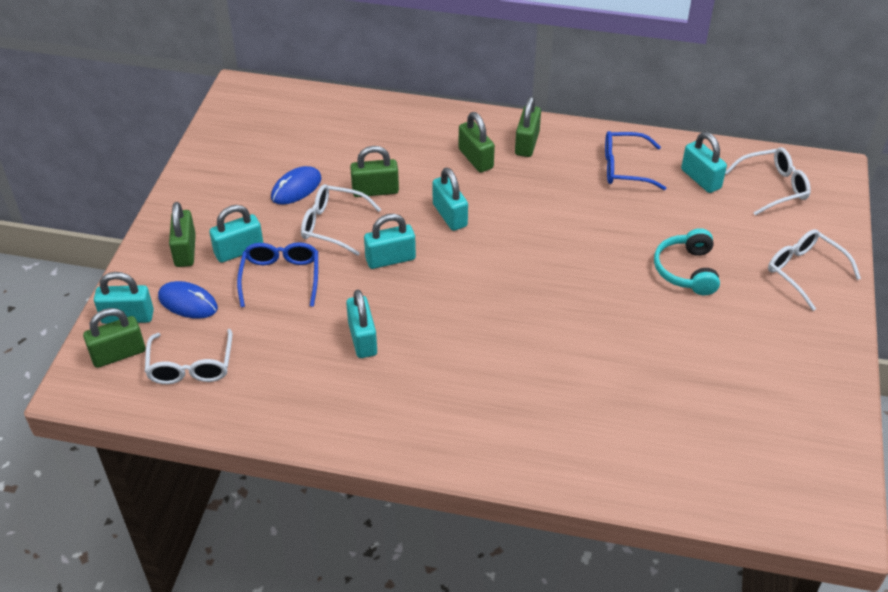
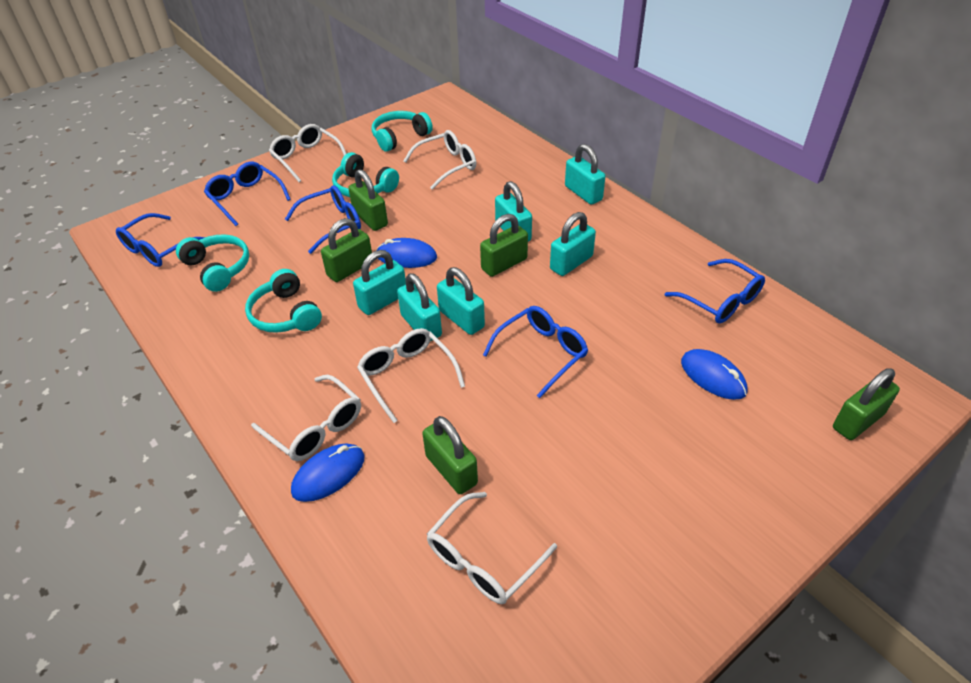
blue glasses: 2 -> 5
blue mouse: 2 -> 3
turquoise headphones: 1 -> 4
white glasses: 4 -> 5

